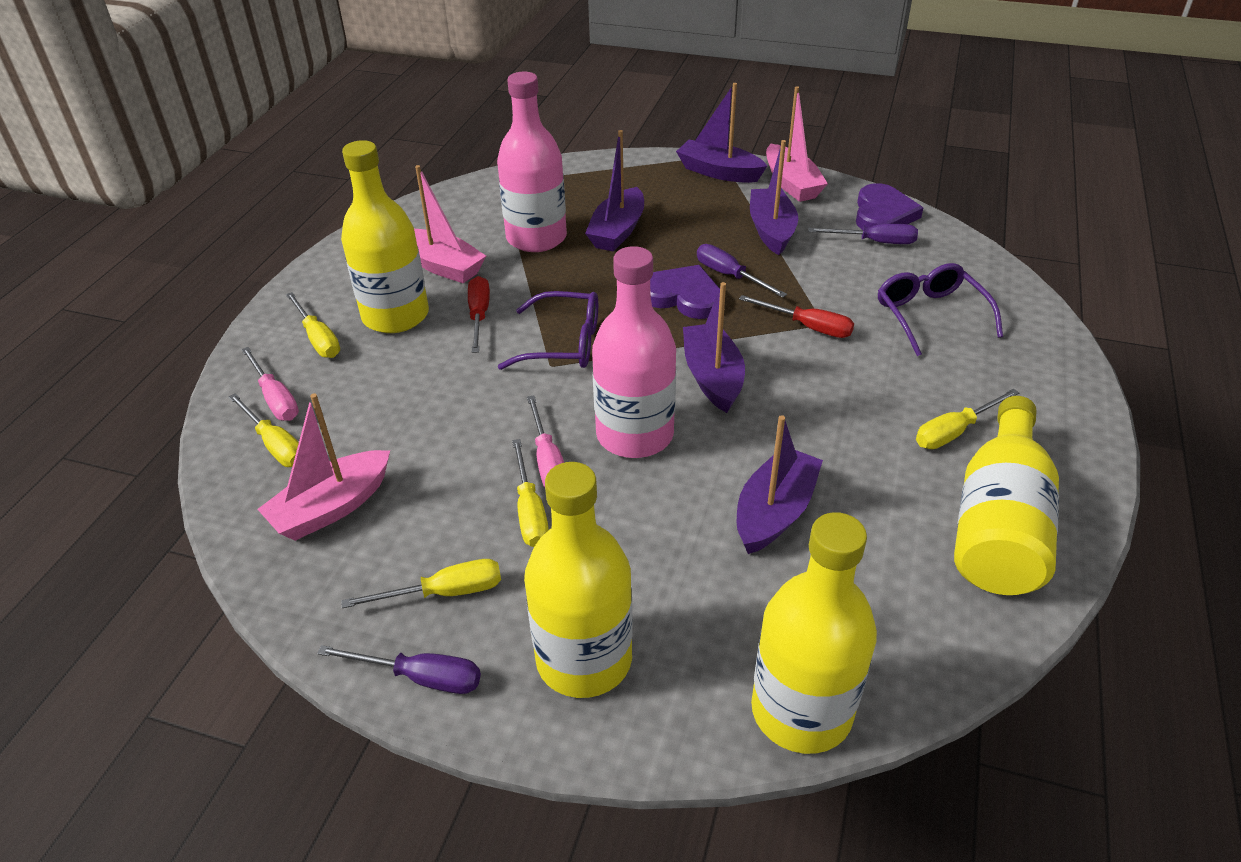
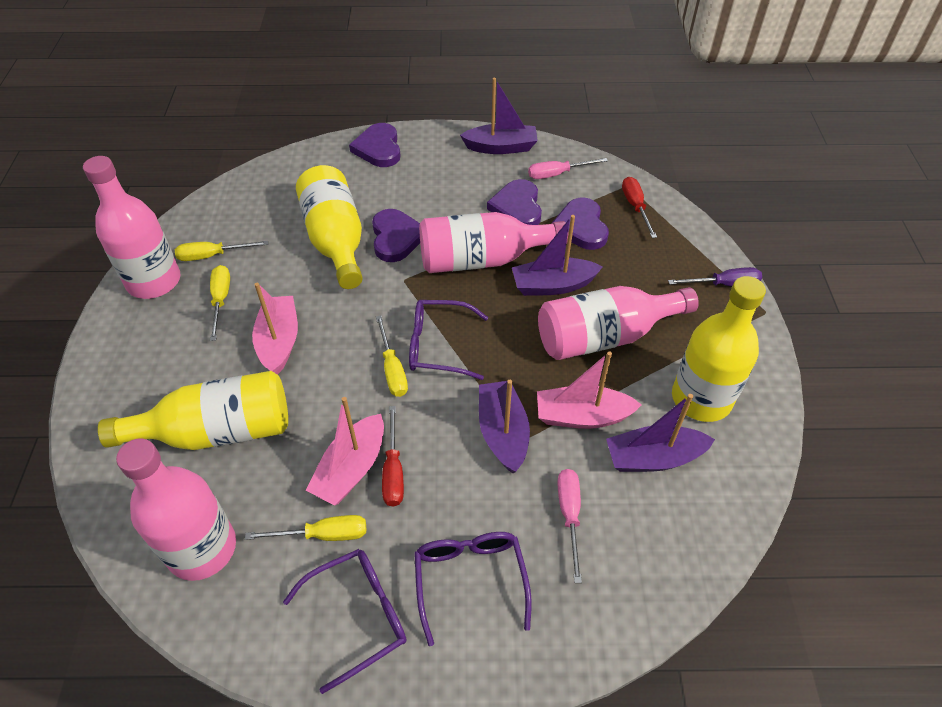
pink bottle: 2 -> 4
purple boat: 5 -> 4
purple glasses: 2 -> 3
purple heart: 2 -> 4
purple screwdriver: 3 -> 1
yellow bottle: 4 -> 3
yellow screwdriver: 5 -> 4

